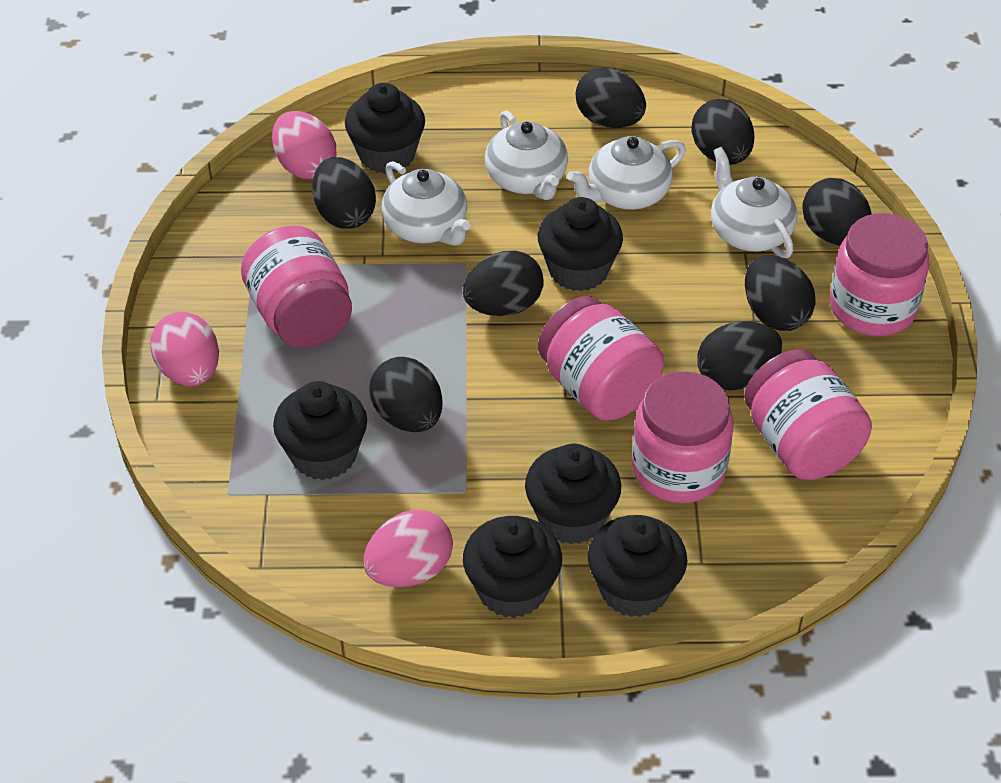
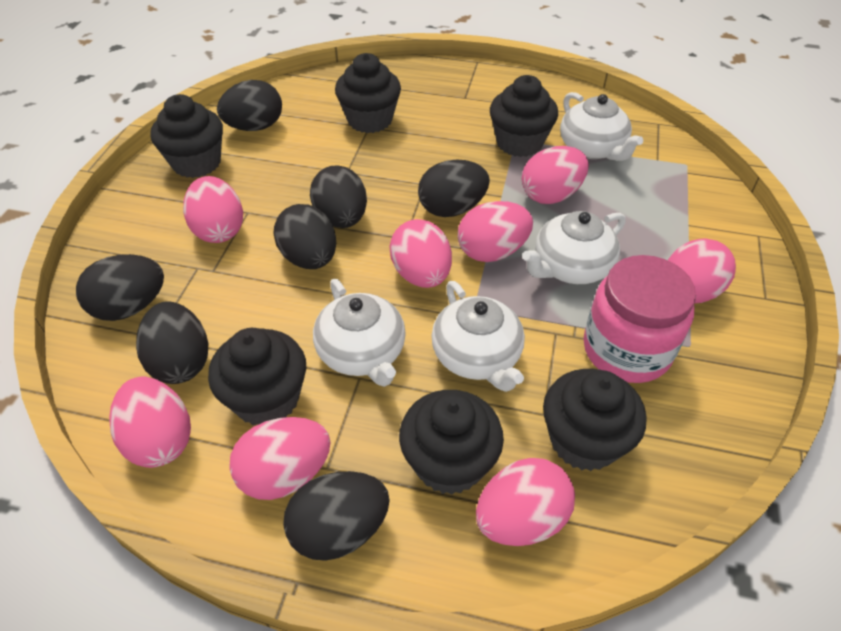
black egg: 8 -> 7
pink egg: 3 -> 8
pink jar: 5 -> 1

